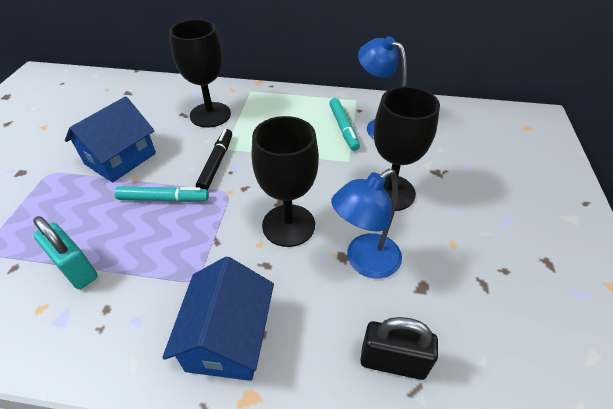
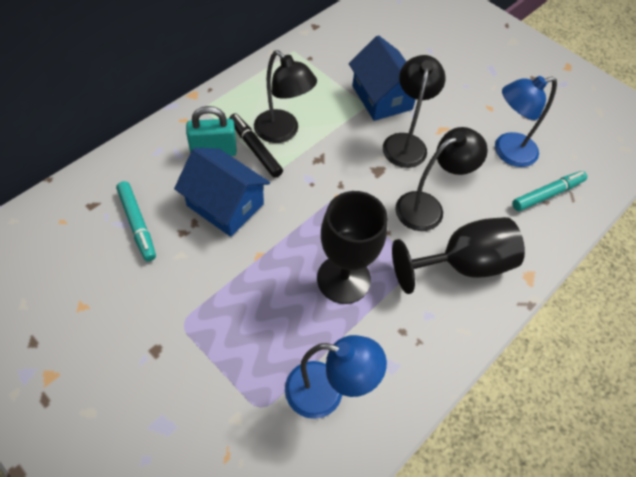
black goblet: 3 -> 2
black lamp: 0 -> 3
black padlock: 1 -> 0

